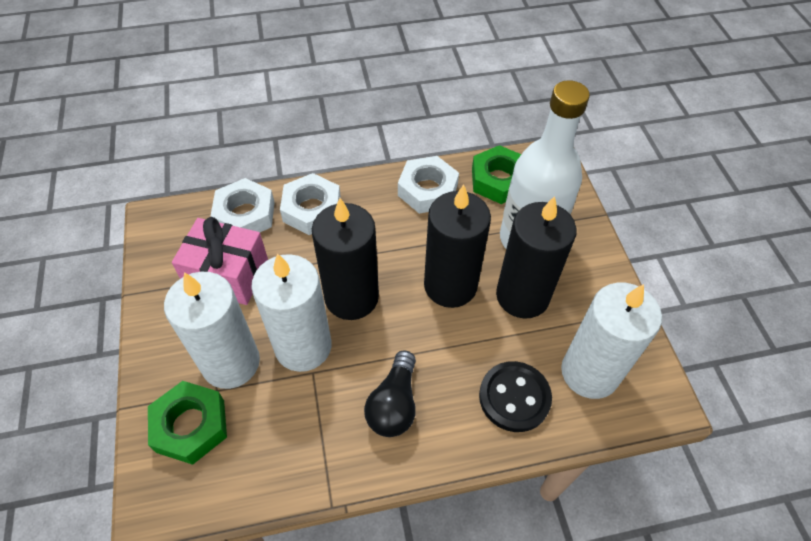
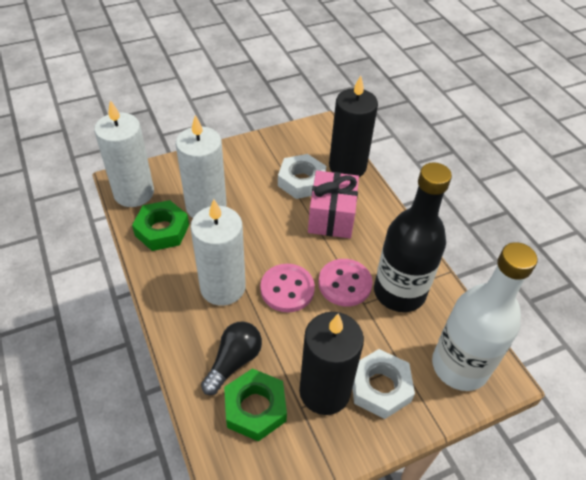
black bottle: 0 -> 1
black button: 1 -> 0
black candle: 3 -> 2
pink button: 0 -> 2
white nut: 3 -> 2

